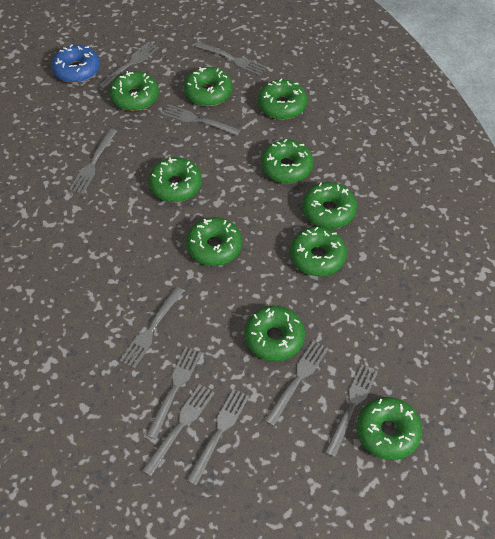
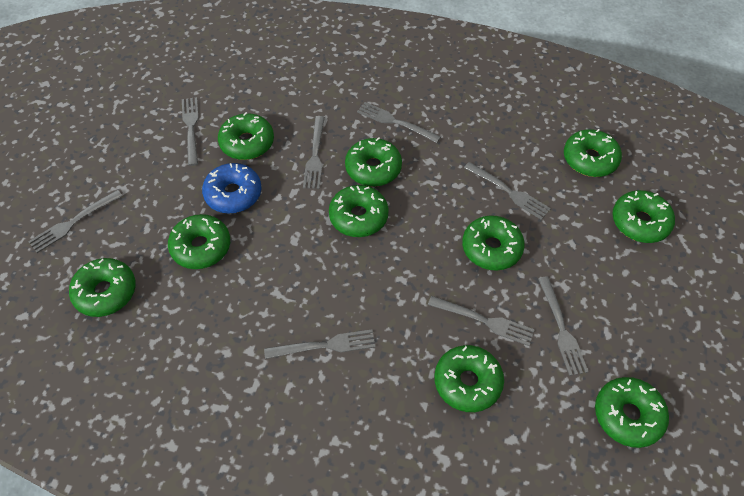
grey fork: 10 -> 8

